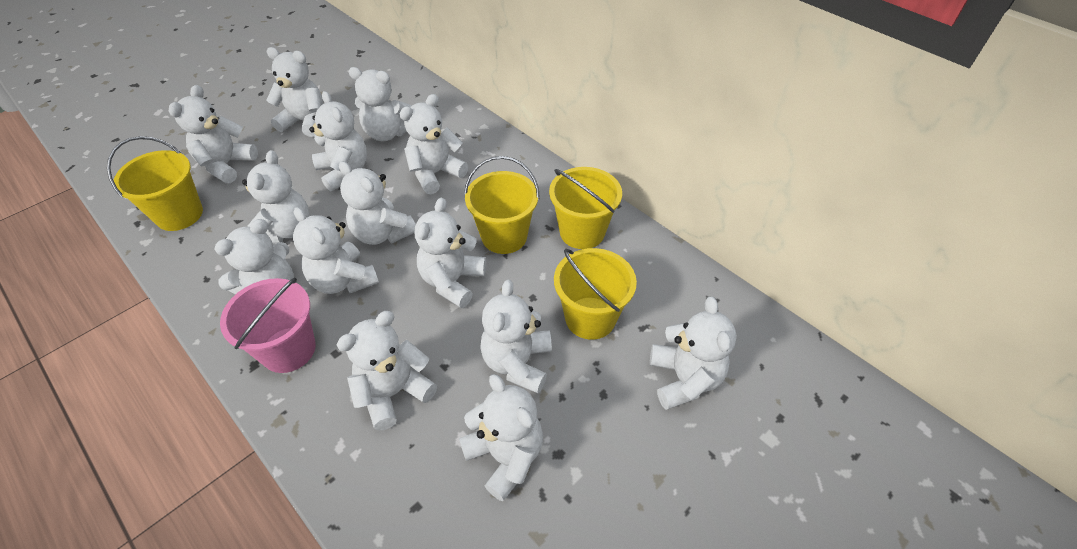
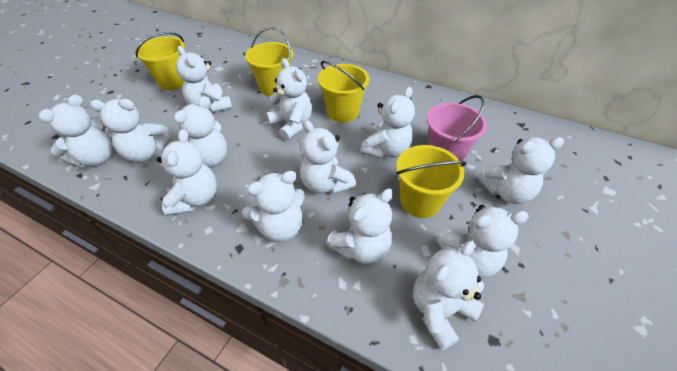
white teddy bear: 14 -> 13

